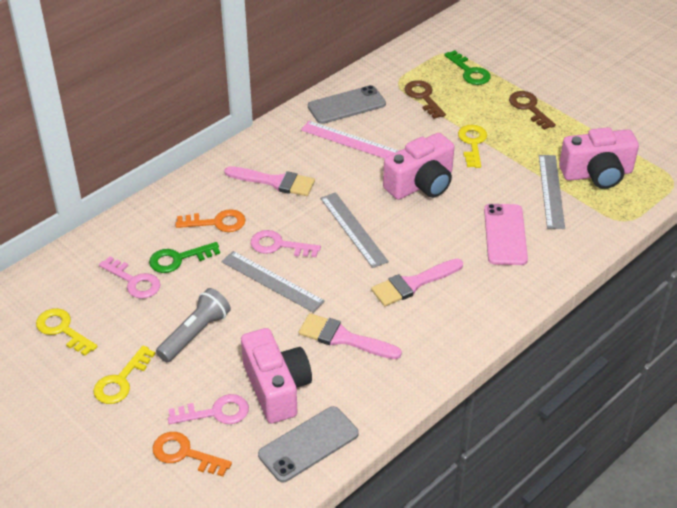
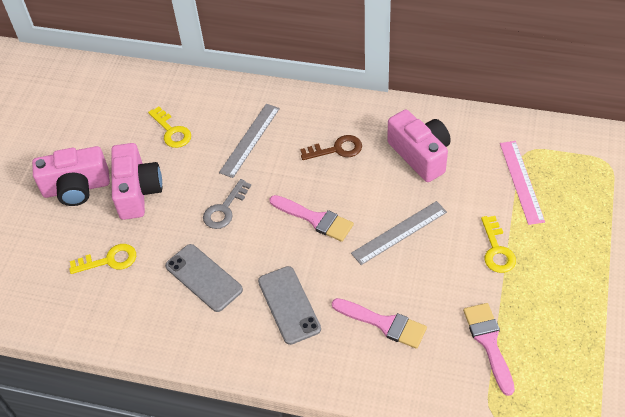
brown key: 2 -> 1
green key: 2 -> 0
grey flashlight: 1 -> 0
grey key: 0 -> 1
grey ruler: 3 -> 2
orange key: 2 -> 0
pink key: 3 -> 0
pink phone: 1 -> 0

